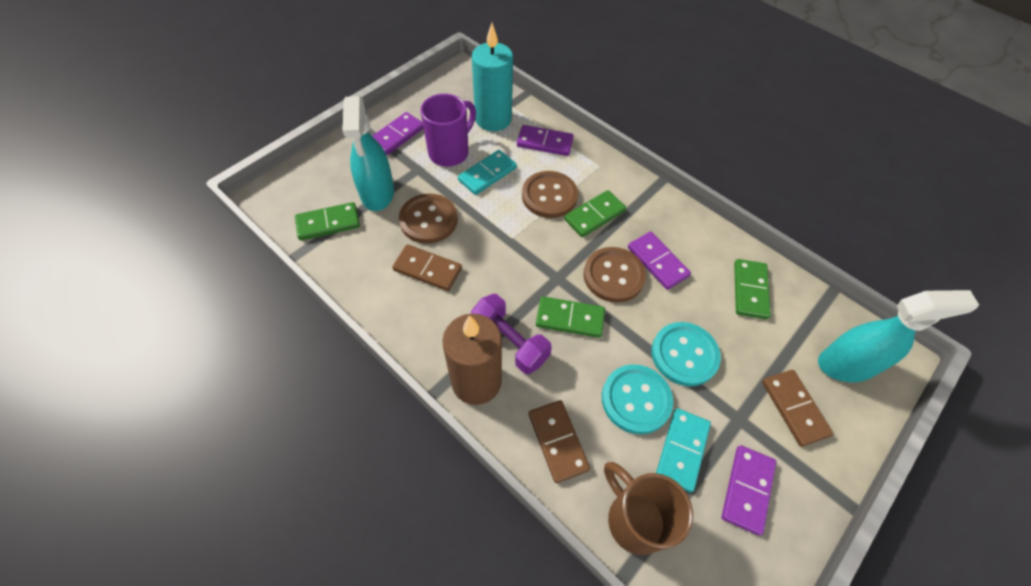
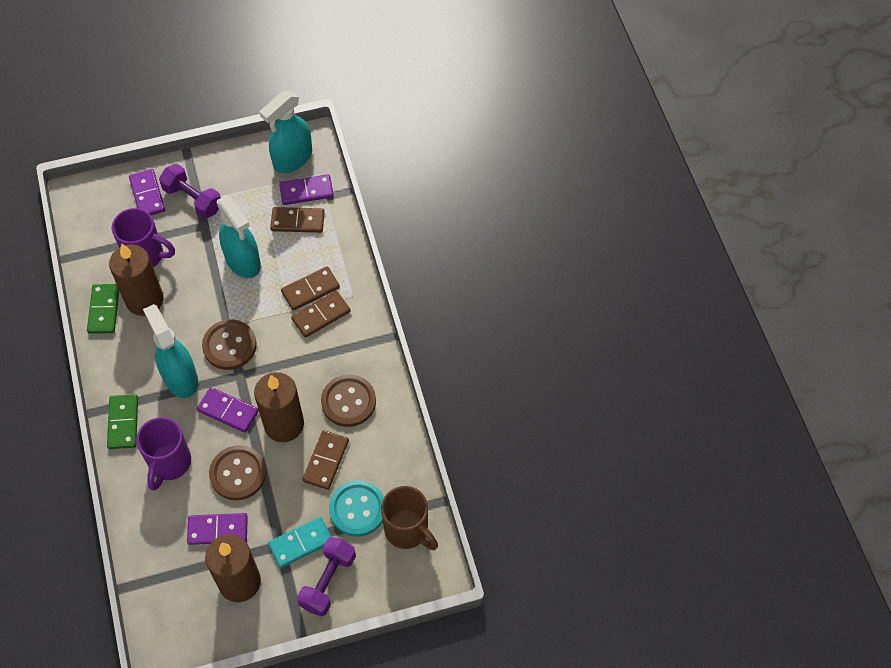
brown candle: 1 -> 3
brown domino: 3 -> 4
green domino: 4 -> 2
purple dumbbell: 1 -> 2
purple mug: 1 -> 2
turquoise button: 2 -> 1
turquoise candle: 1 -> 0
turquoise domino: 2 -> 1
turquoise spray bottle: 2 -> 3

